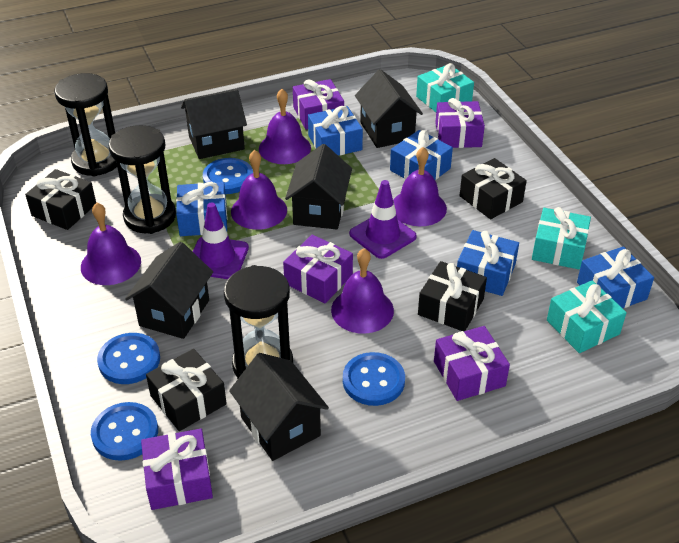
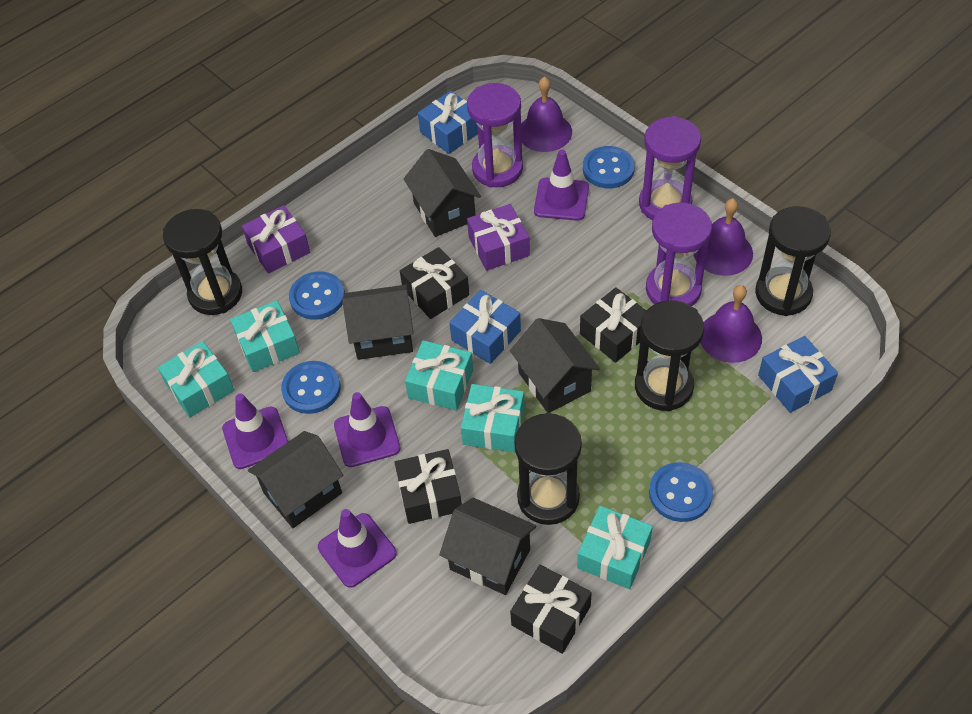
black hourglass: 3 -> 4
blue gift: 5 -> 3
purple bell: 5 -> 3
purple gift: 5 -> 2
purple hourglass: 0 -> 3
purple traffic cone: 2 -> 4
turquoise gift: 3 -> 5

